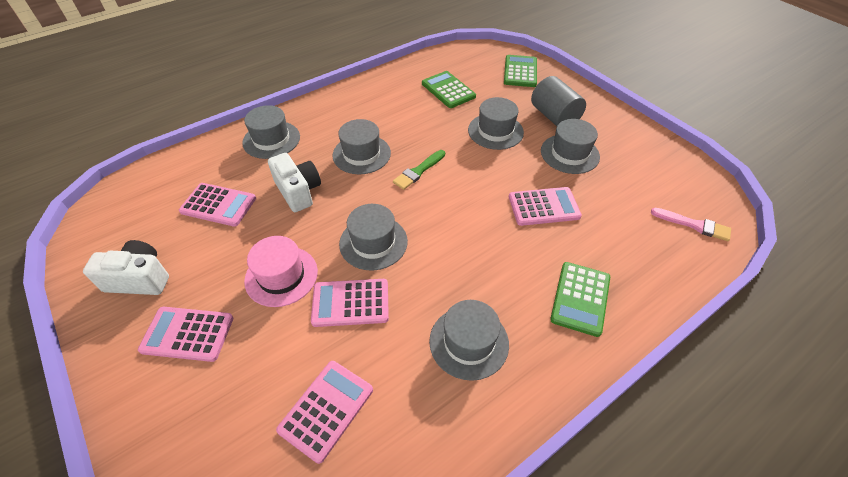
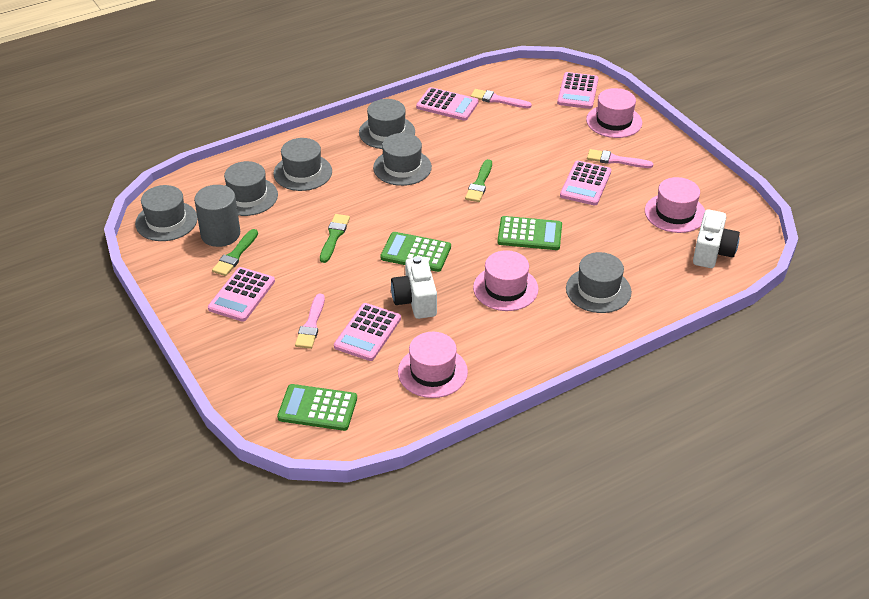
green brush: 1 -> 3
pink brush: 1 -> 3
pink hat: 1 -> 4

